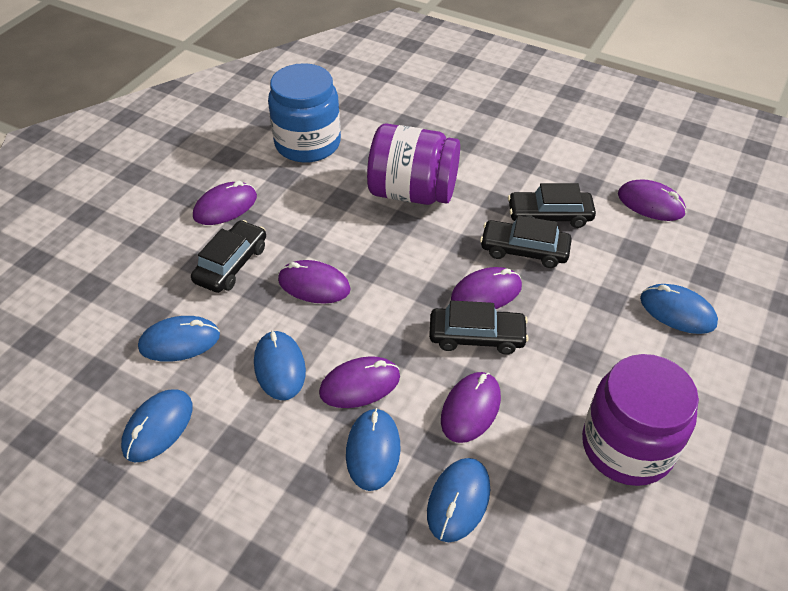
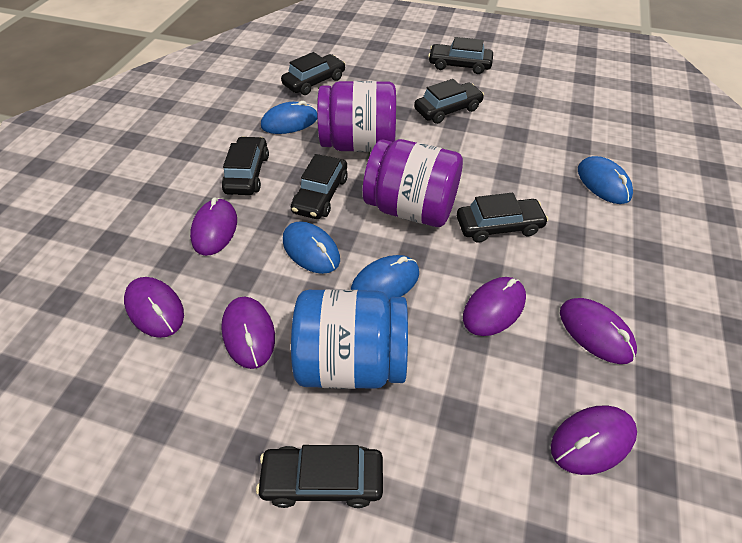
black car: 4 -> 7
blue mouse: 6 -> 4

